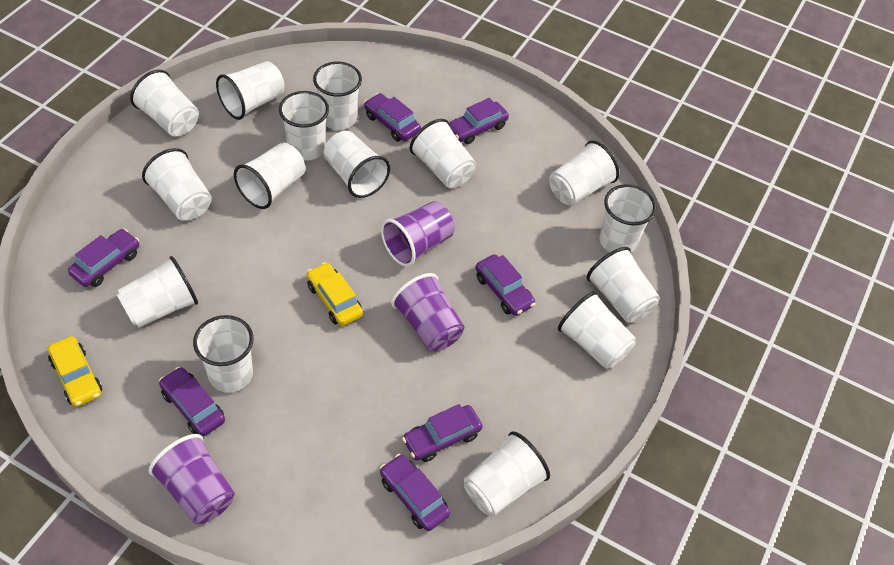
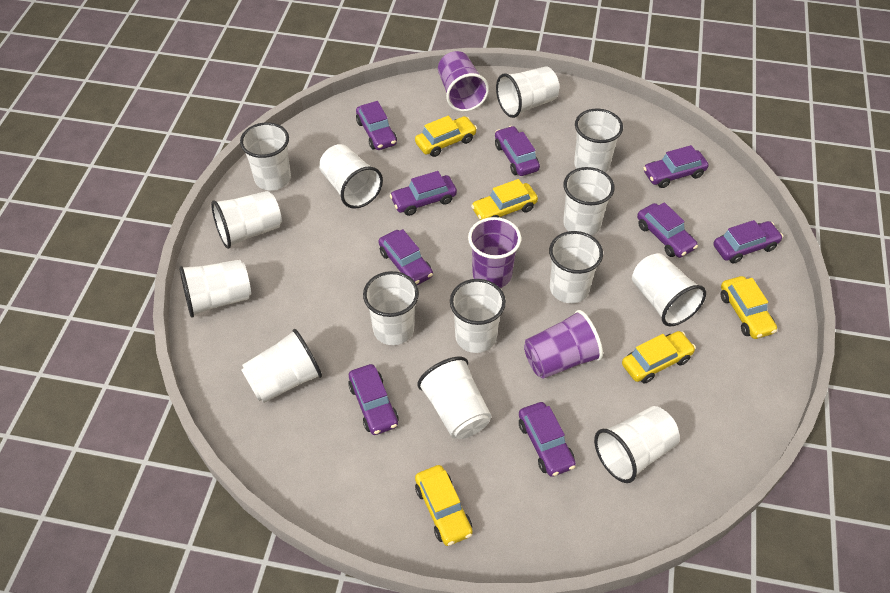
purple car: 7 -> 9
white cup: 15 -> 14
yellow car: 2 -> 5

